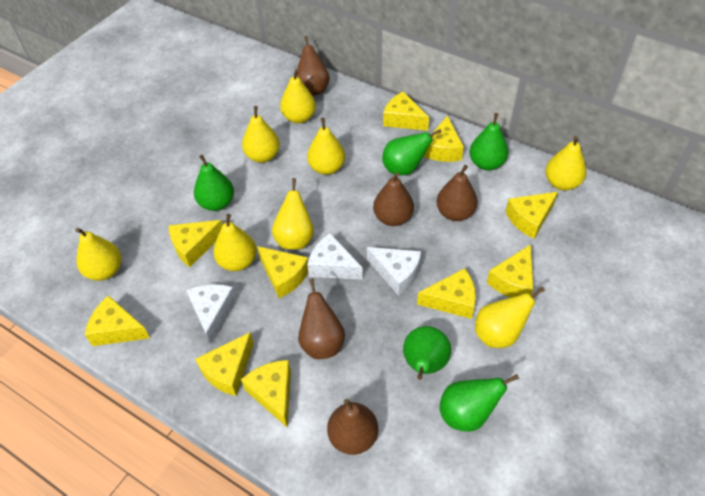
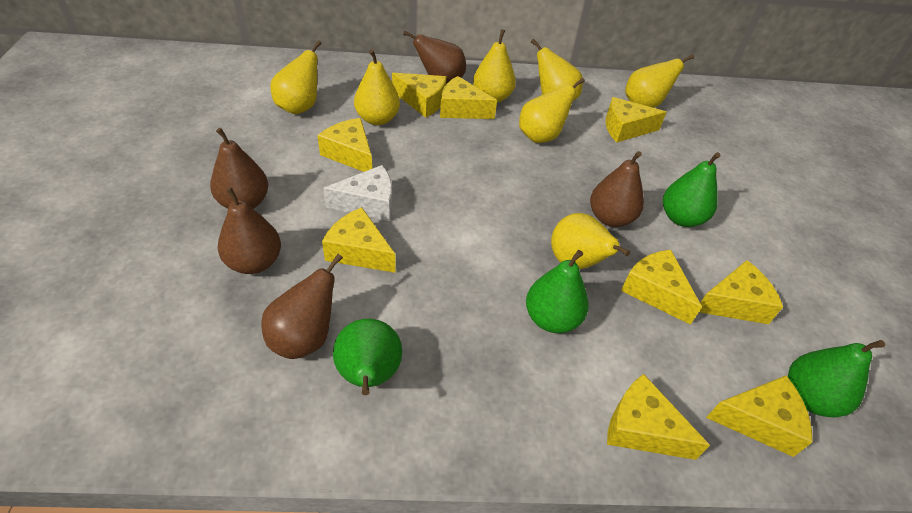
green pear: 5 -> 4
white cheese: 3 -> 1
yellow cheese: 10 -> 9
yellow pear: 8 -> 7

